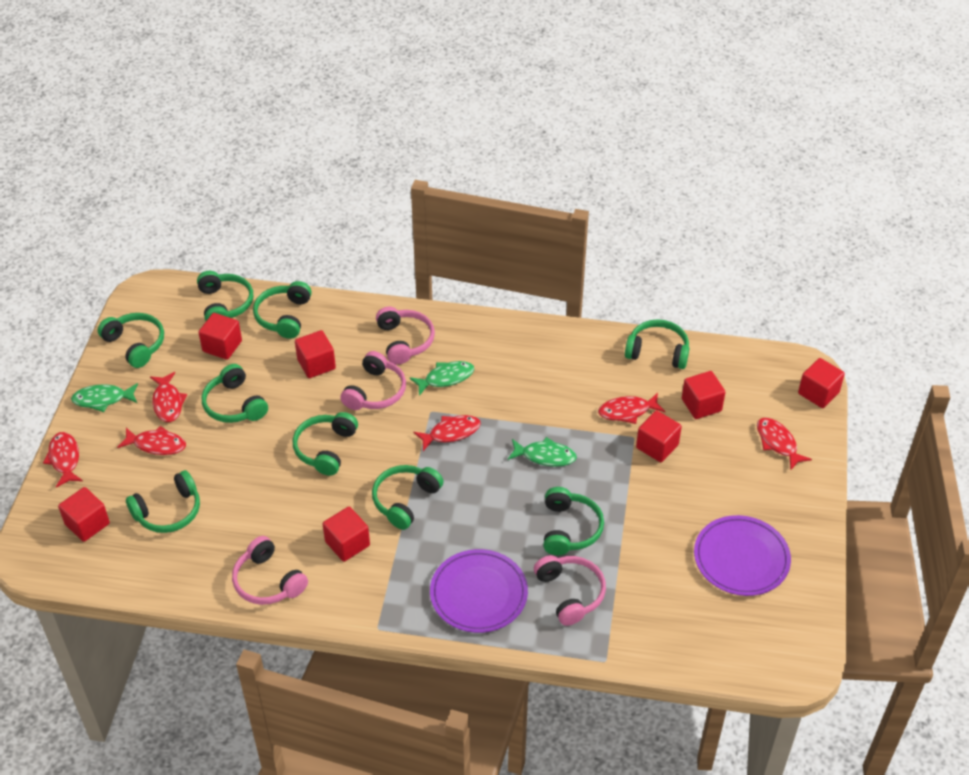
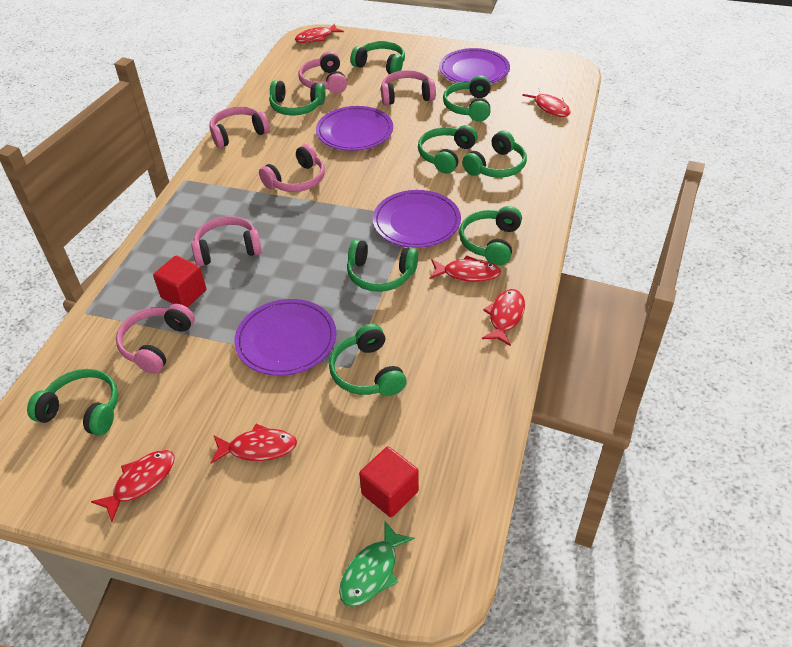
green fish: 3 -> 1
pink headphones: 4 -> 6
purple plate: 2 -> 4
red cube: 7 -> 2

